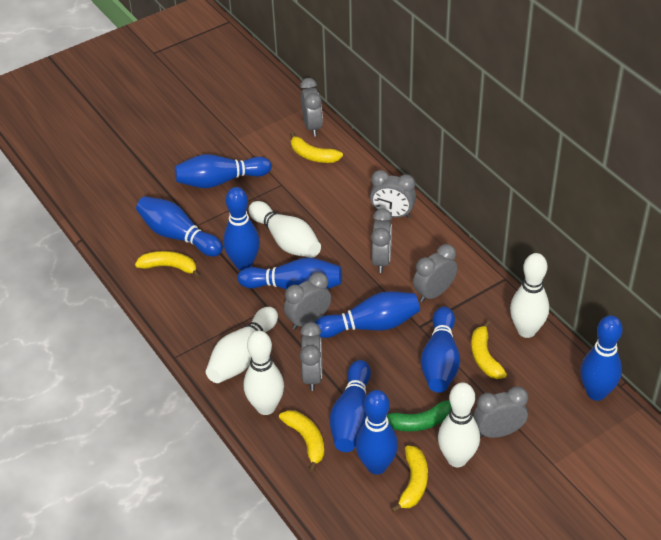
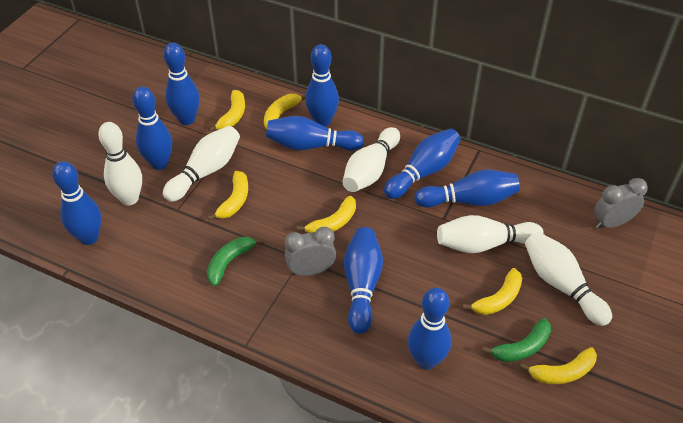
green banana: 1 -> 2
grey clock: 7 -> 2
yellow banana: 5 -> 6

